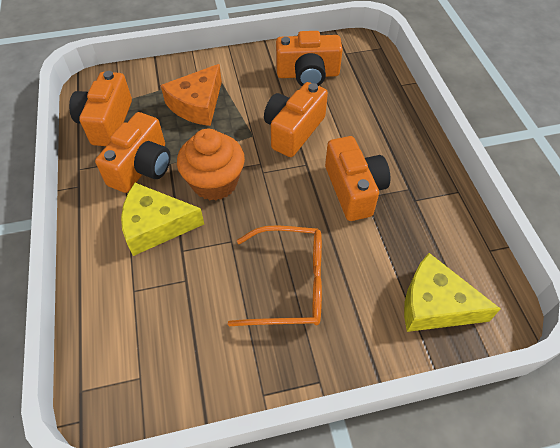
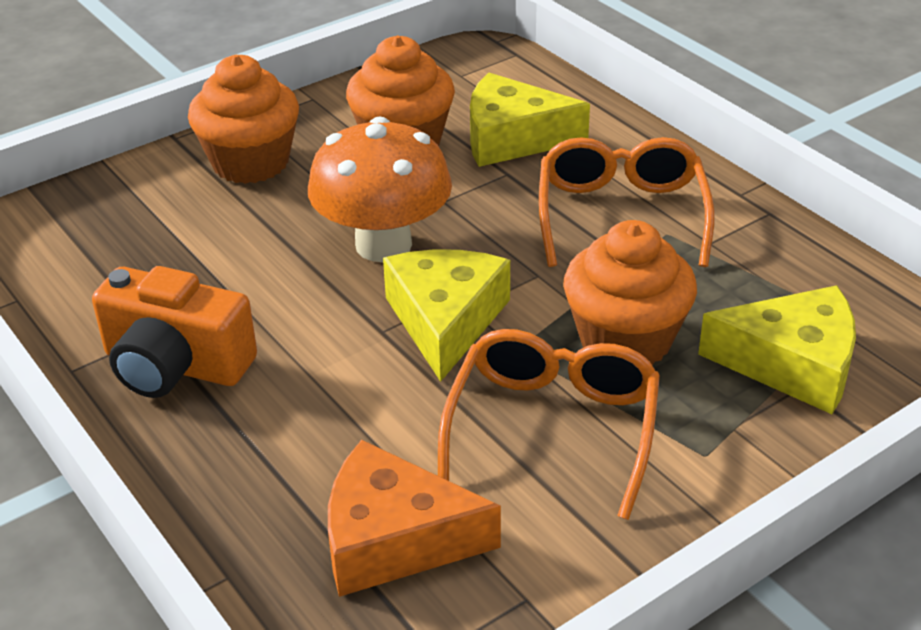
orange camera: 5 -> 1
orange cupcake: 1 -> 3
orange glasses: 1 -> 2
orange mushroom: 0 -> 1
yellow cheese: 2 -> 3

